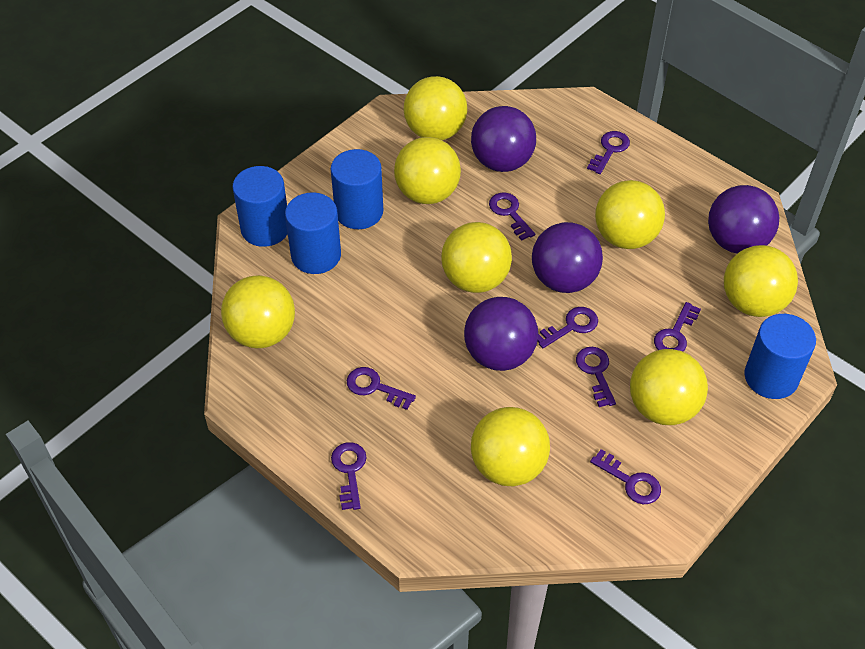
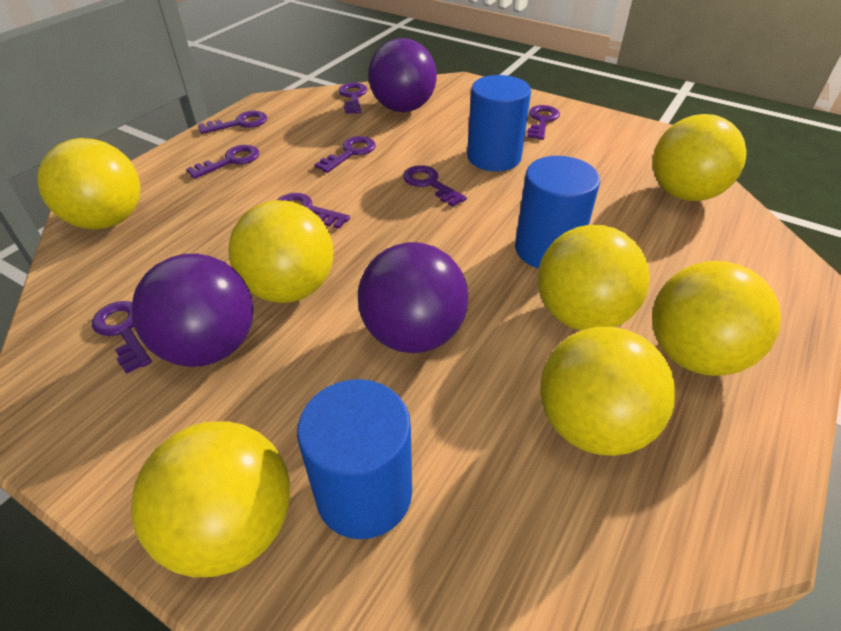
blue cylinder: 4 -> 3
purple ball: 4 -> 3
yellow ball: 8 -> 7

